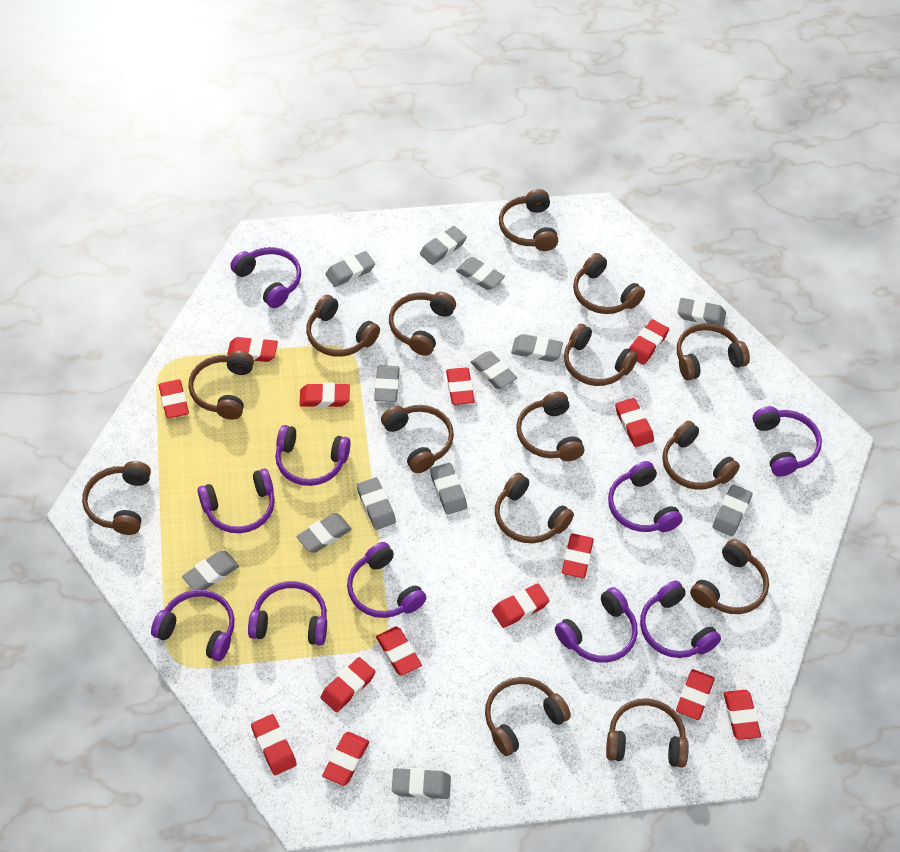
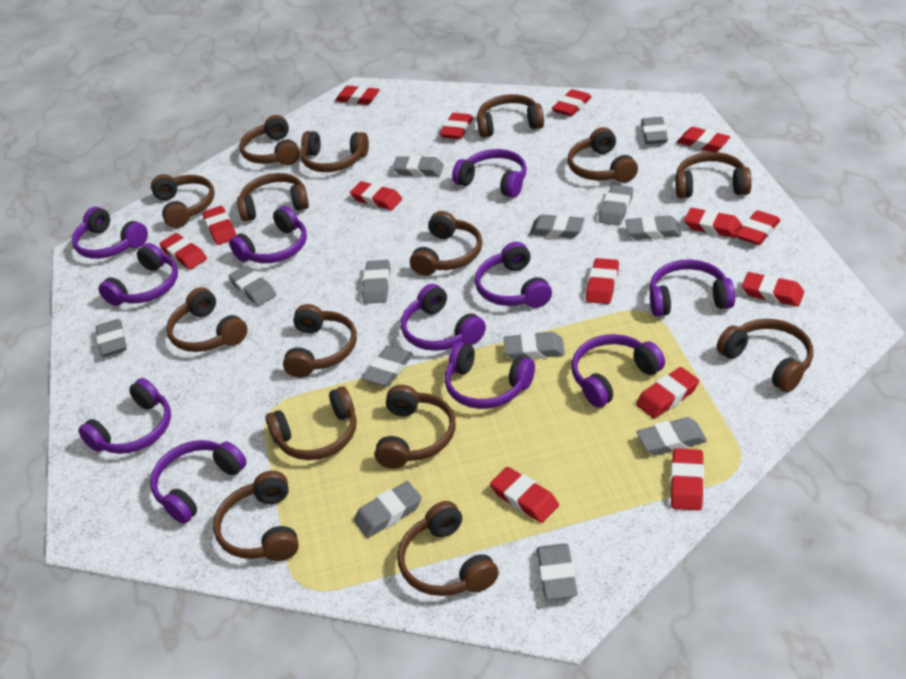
purple headphones: 10 -> 11

